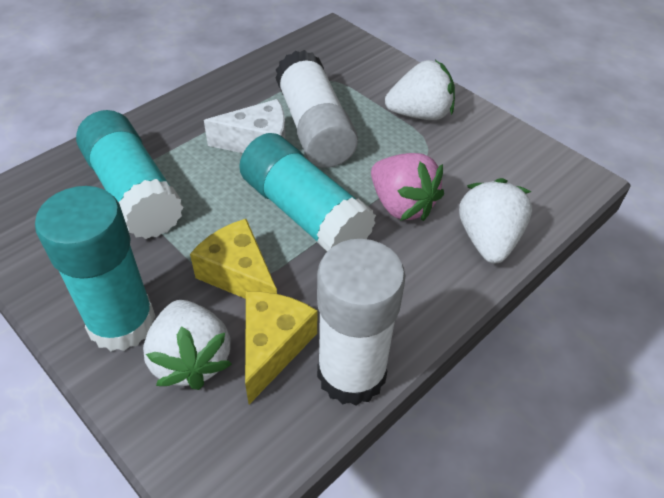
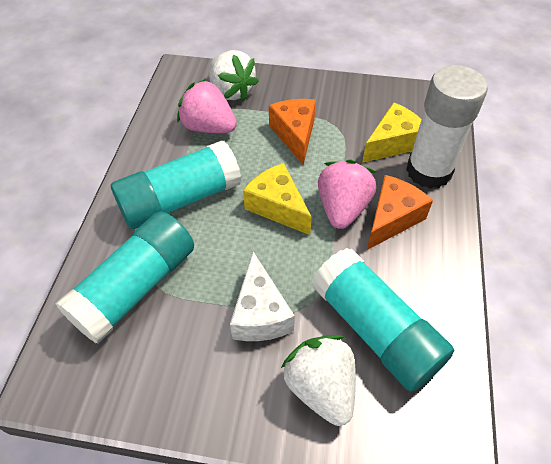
orange cheese: 0 -> 2
pink strawberry: 1 -> 2
white glue stick: 2 -> 1
white strawberry: 3 -> 2

